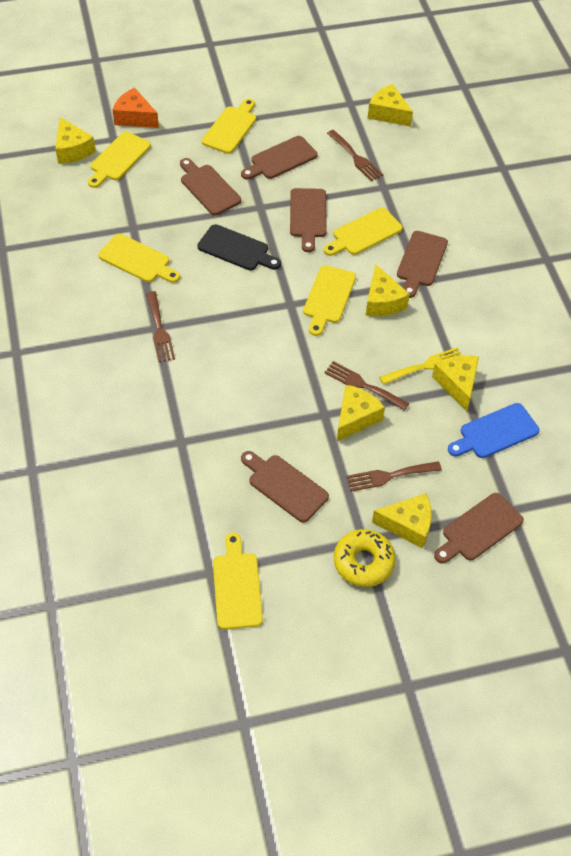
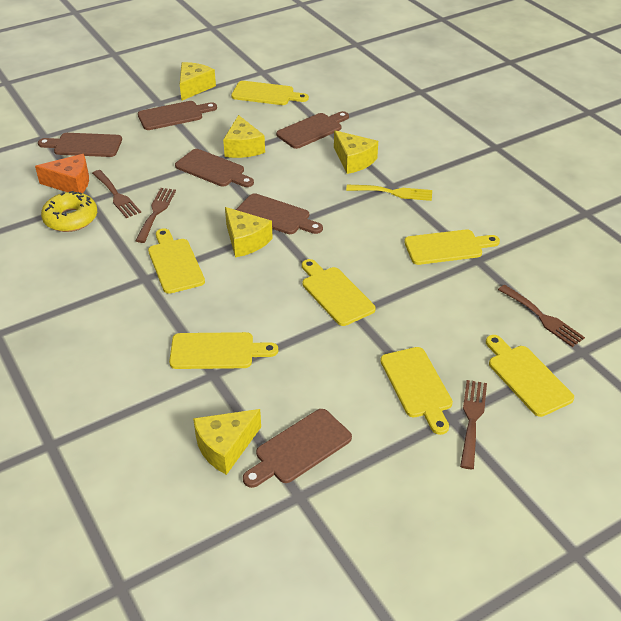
black cutting board: 1 -> 0
blue cutting board: 1 -> 0
yellow cheese: 6 -> 5
yellow cutting board: 6 -> 7

